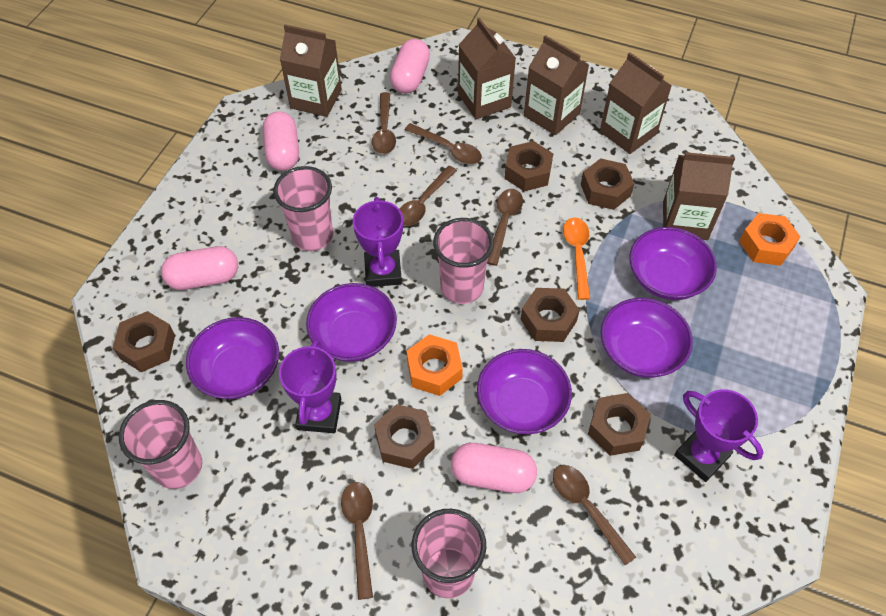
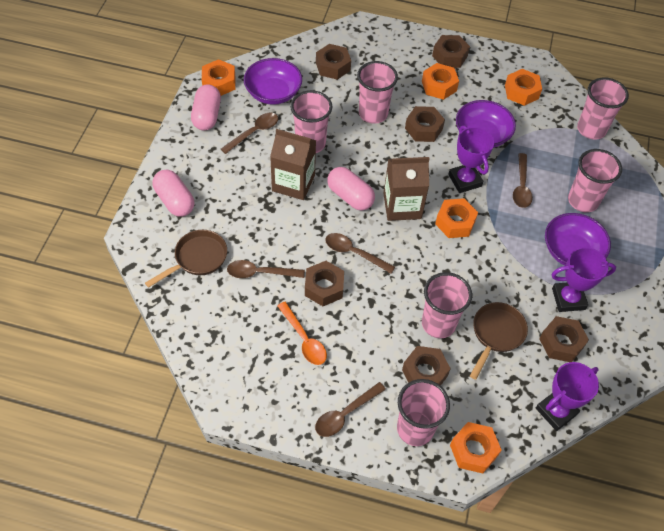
brown carton: 5 -> 2
brown pan: 0 -> 2
brown spoon: 6 -> 5
orange nut: 2 -> 5
pink capsule: 4 -> 3
pink cup: 4 -> 6
purple bowl: 5 -> 3

